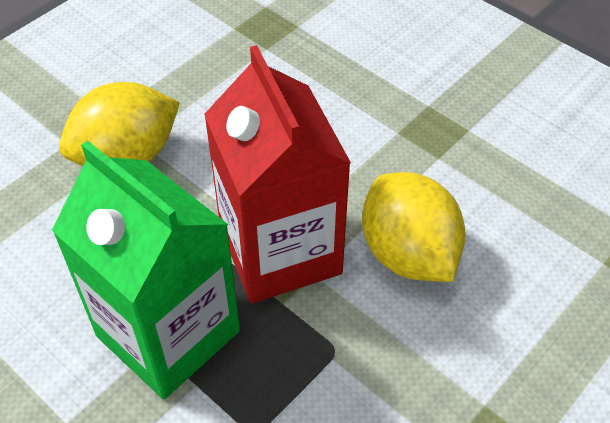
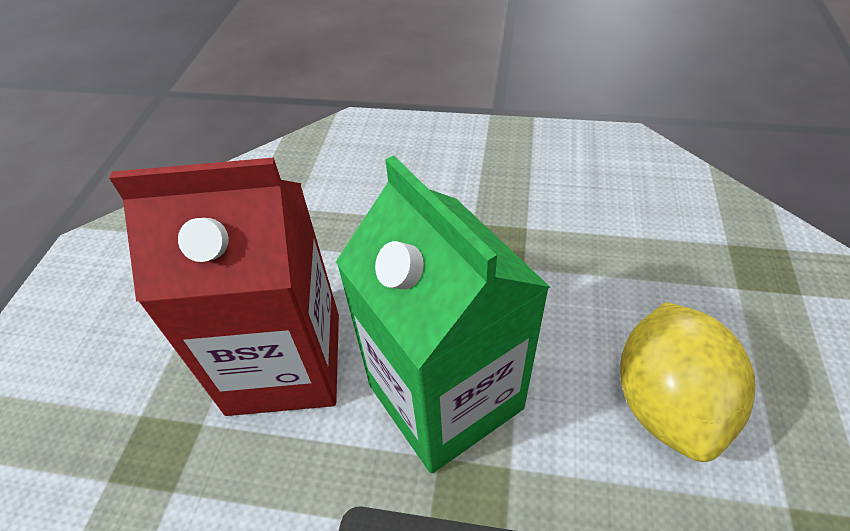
yellow lemon: 2 -> 1

